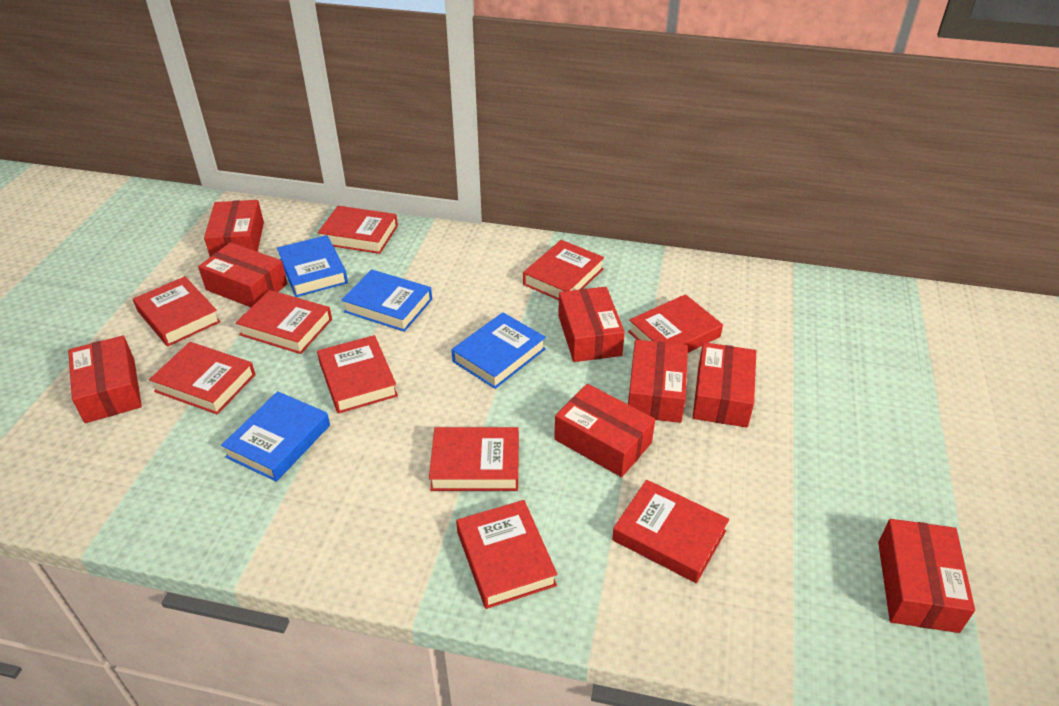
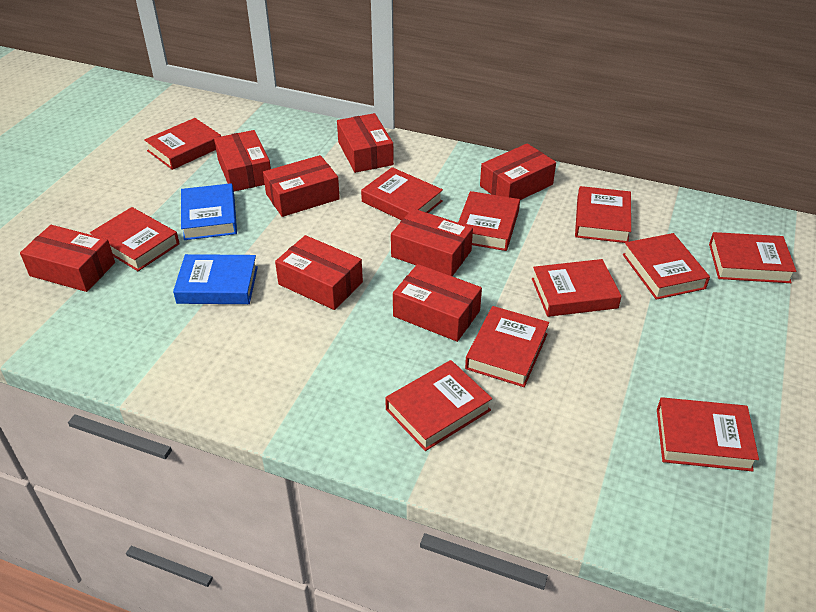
blue book: 4 -> 2
red book: 10 -> 11

